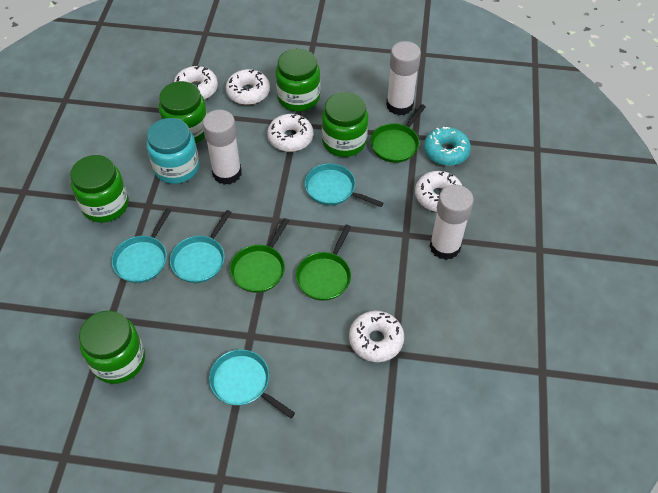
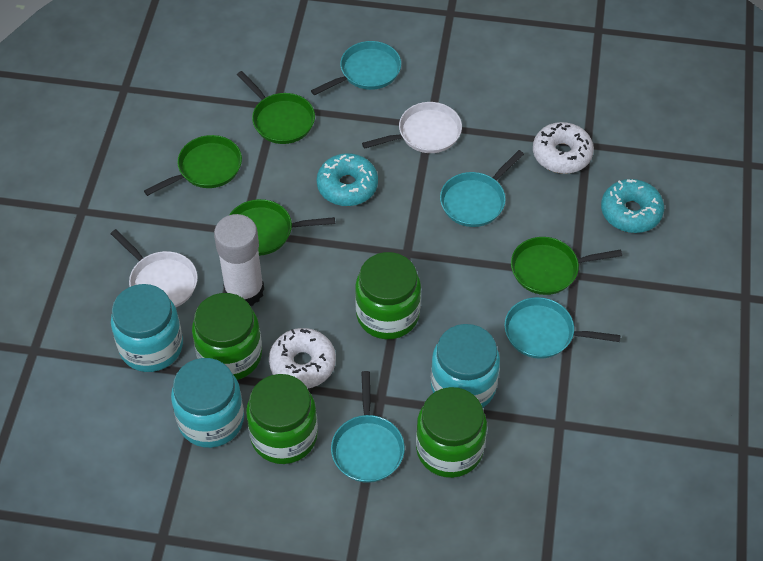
green jar: 5 -> 4
green pan: 3 -> 4
turquoise donut: 1 -> 2
turquoise jar: 1 -> 3
white donut: 5 -> 2
white glue stick: 3 -> 1
white pan: 0 -> 2

